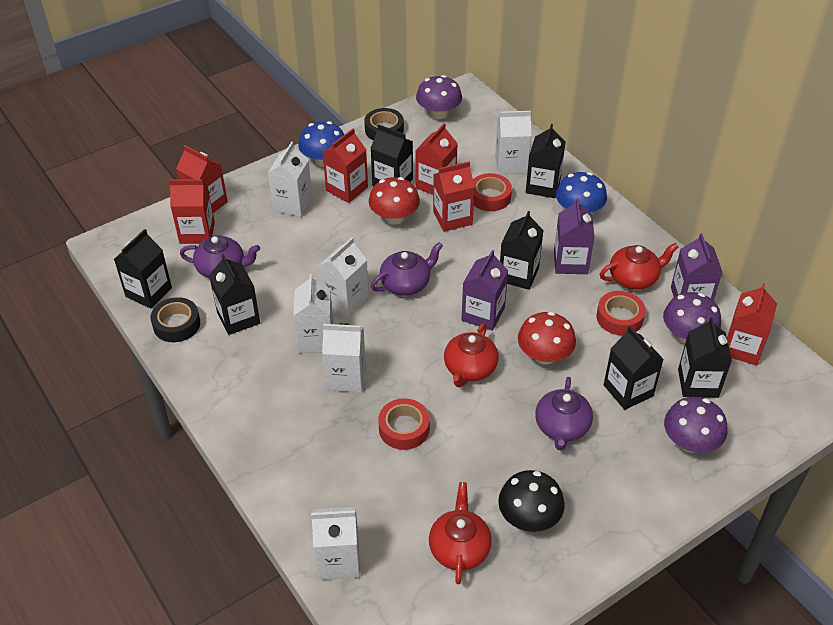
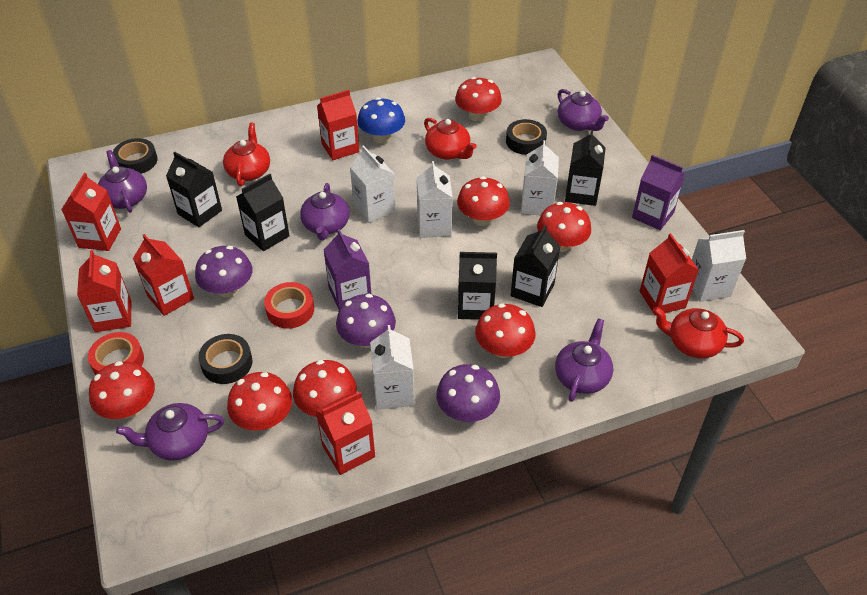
black carton: 7 -> 5
black mushroom: 1 -> 0
black tape: 2 -> 3
blue mushroom: 2 -> 1
purple carton: 3 -> 2
purple teapot: 3 -> 5
red mushroom: 2 -> 7
red tape: 3 -> 2
white carton: 6 -> 5

